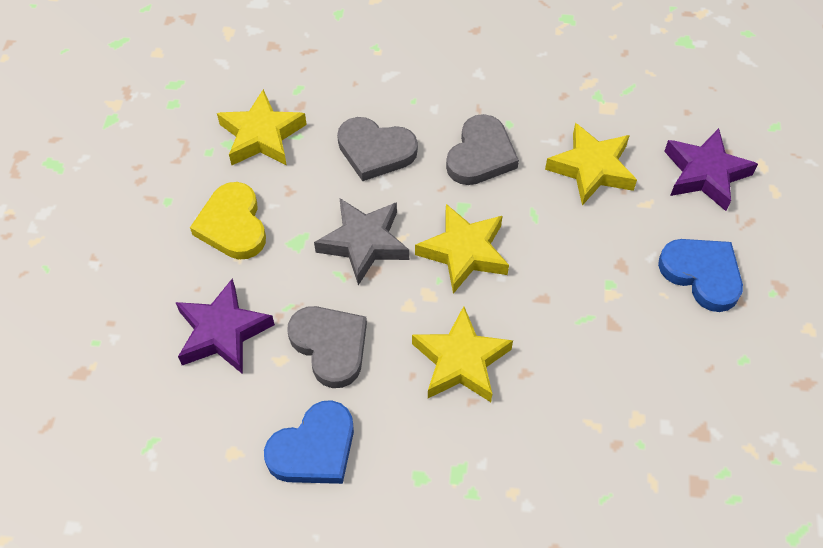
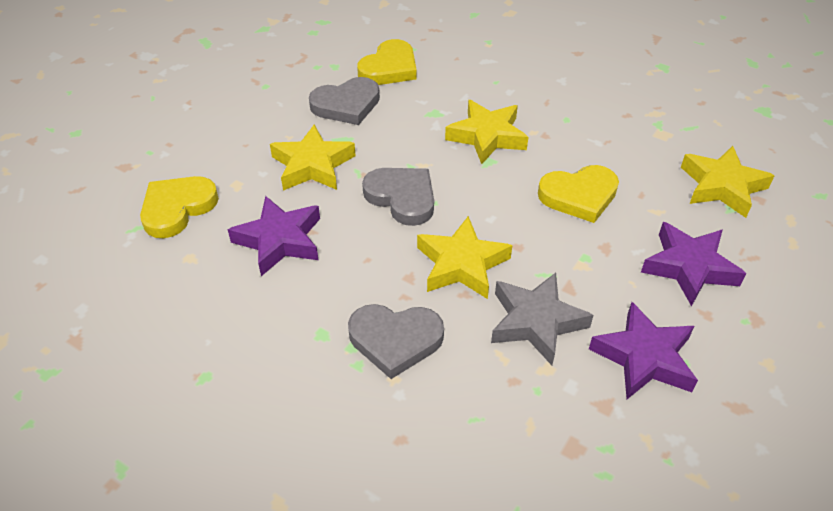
blue heart: 2 -> 0
purple star: 2 -> 3
yellow heart: 1 -> 3

